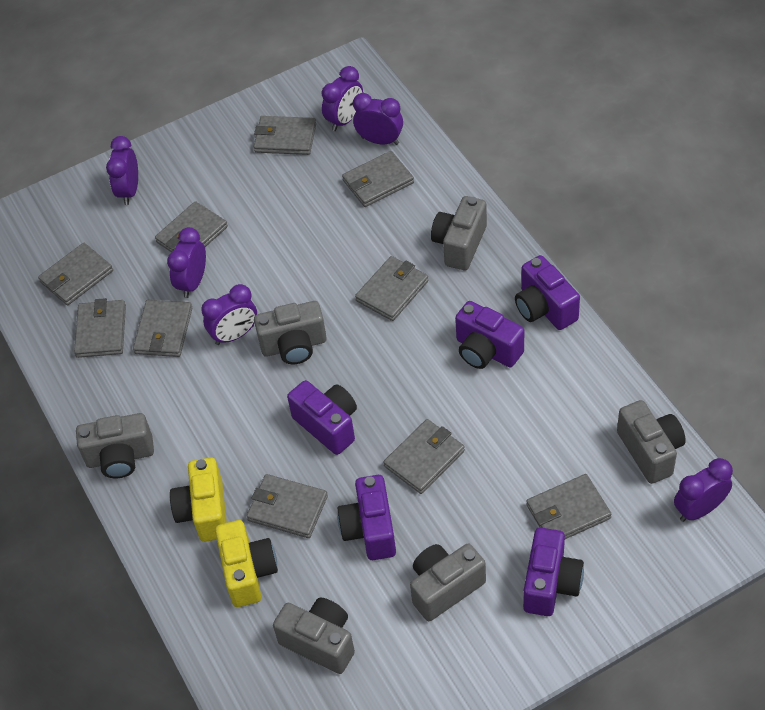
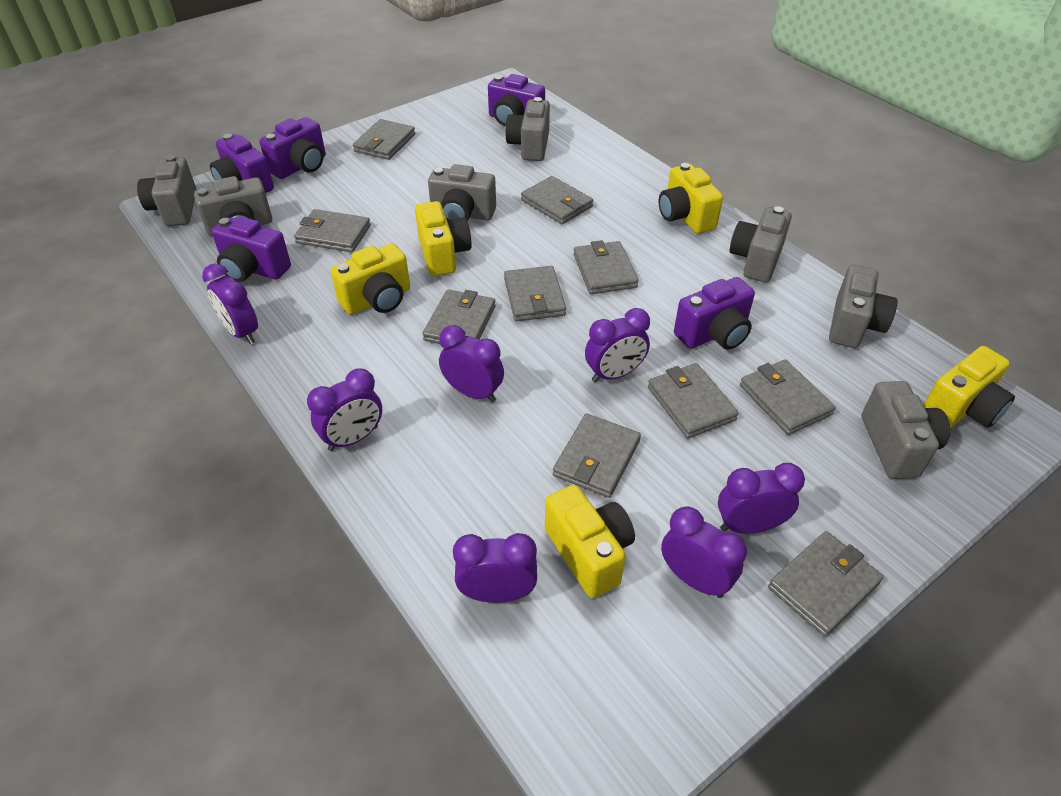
grey camera: 6 -> 7
purple clock: 6 -> 7
yellow camera: 2 -> 5

